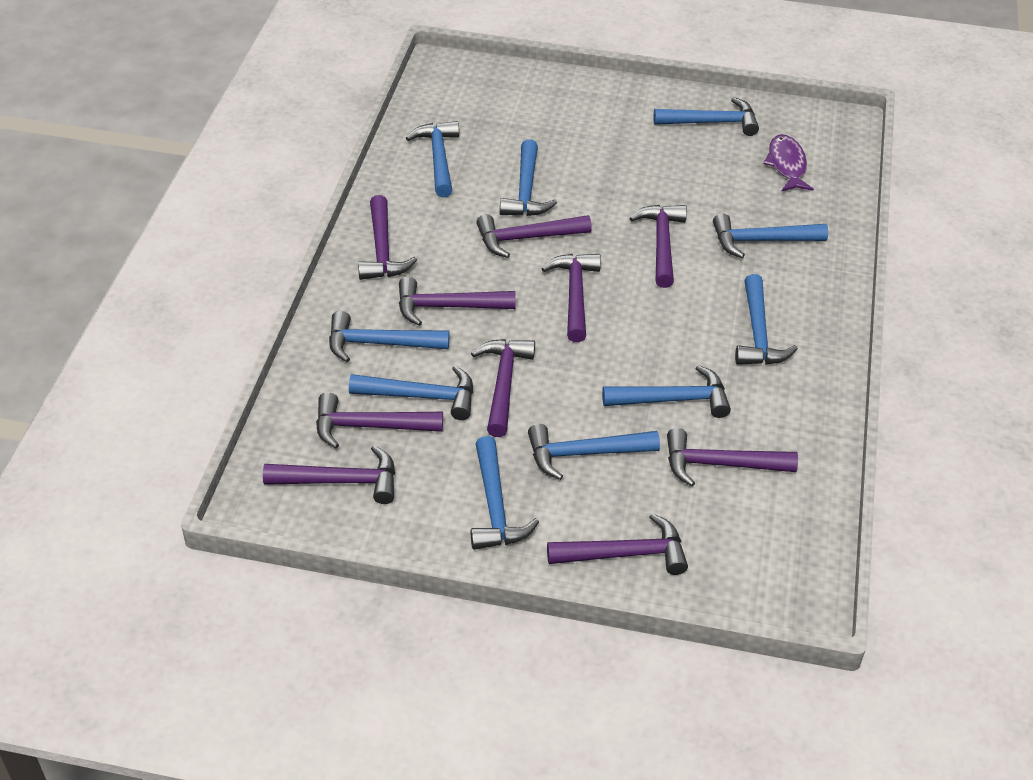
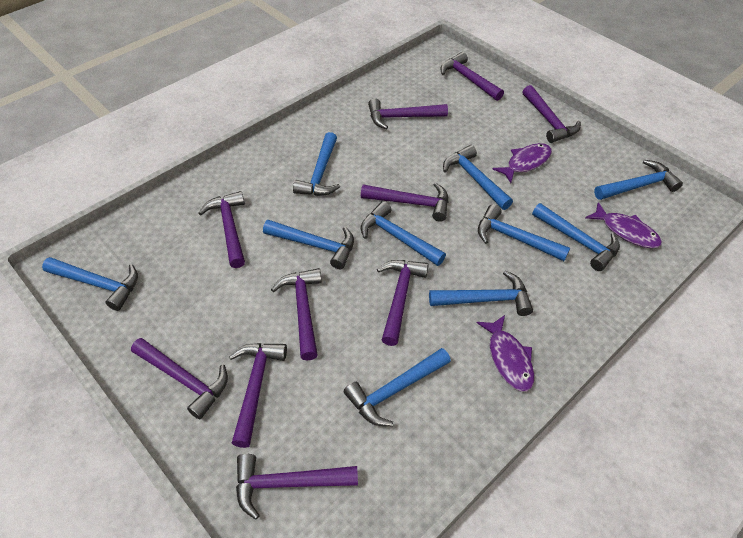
purple fish: 1 -> 3

